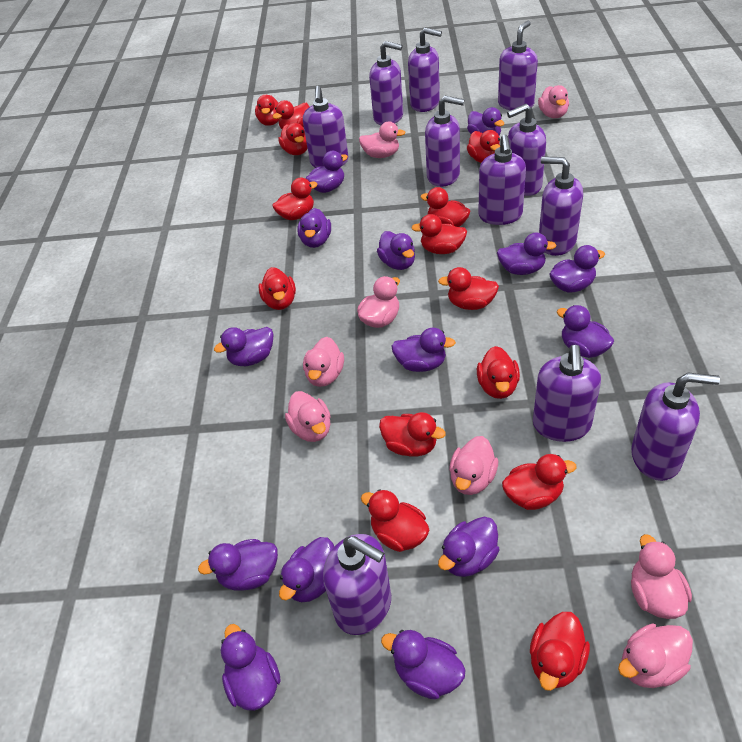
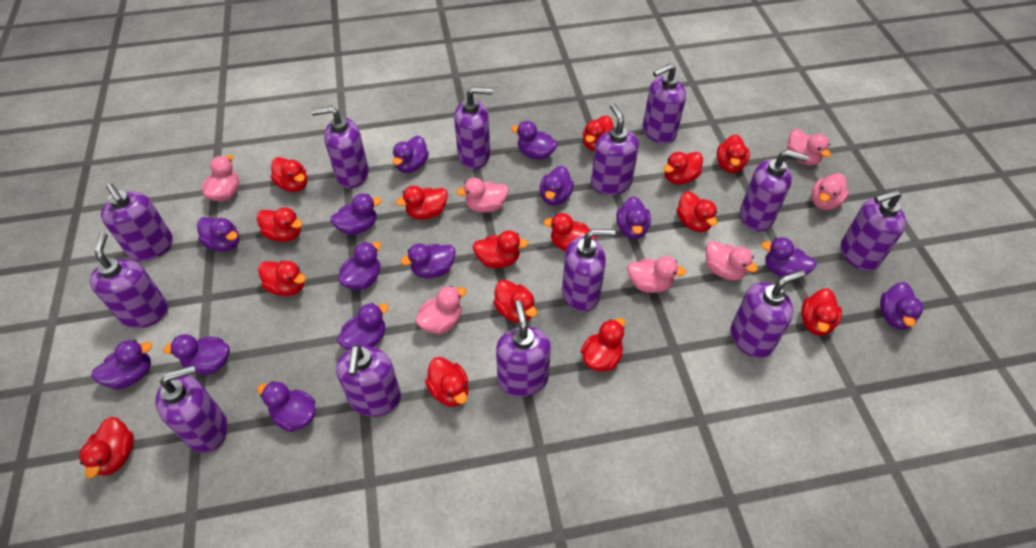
pink duck: 8 -> 7
purple soap dispenser: 11 -> 13
red duck: 14 -> 15

